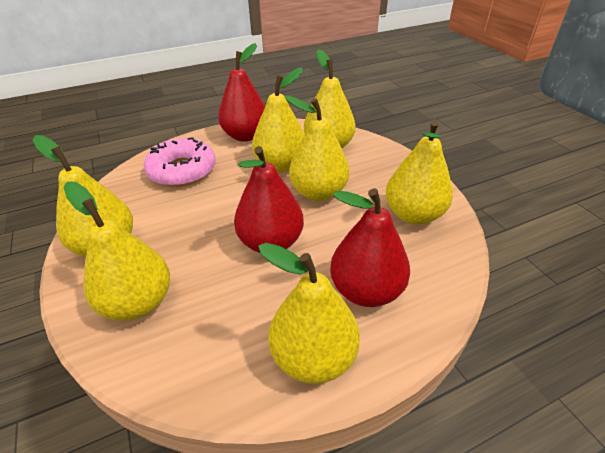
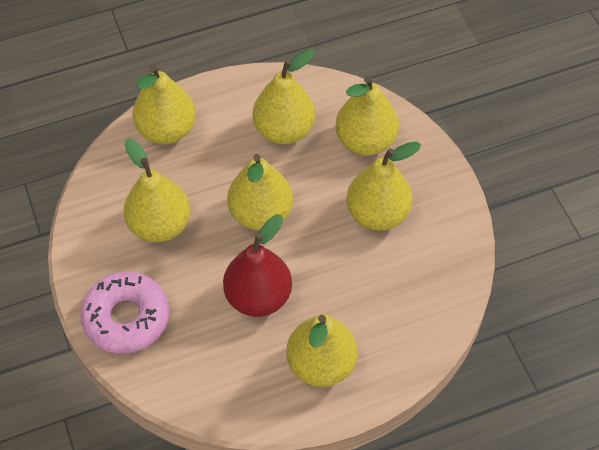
red pear: 3 -> 1

